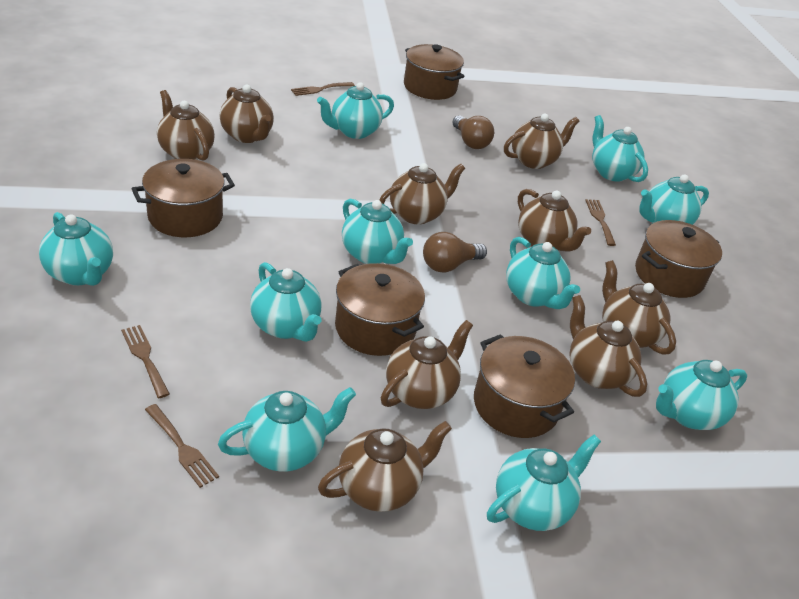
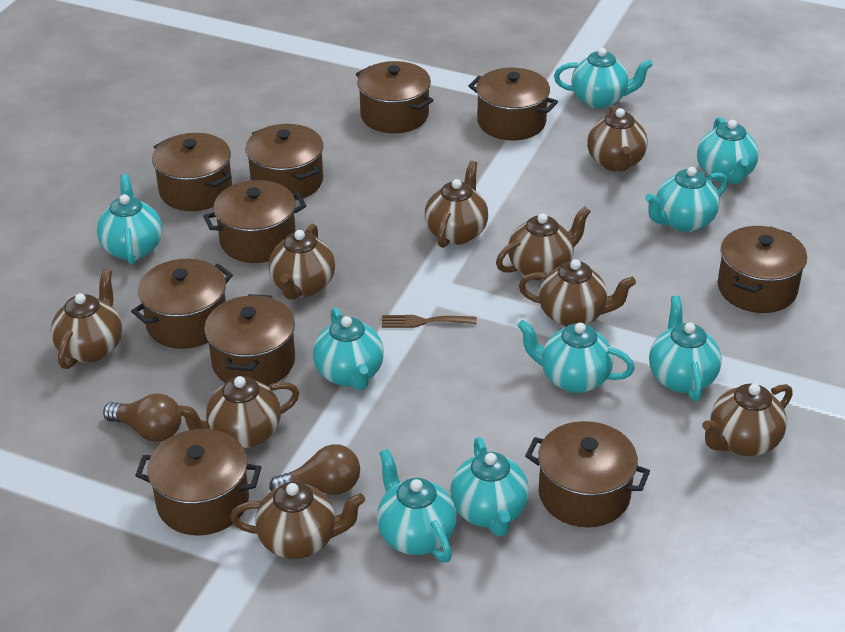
brown fork: 4 -> 1
brown pot: 5 -> 10
turquoise teapot: 10 -> 9

